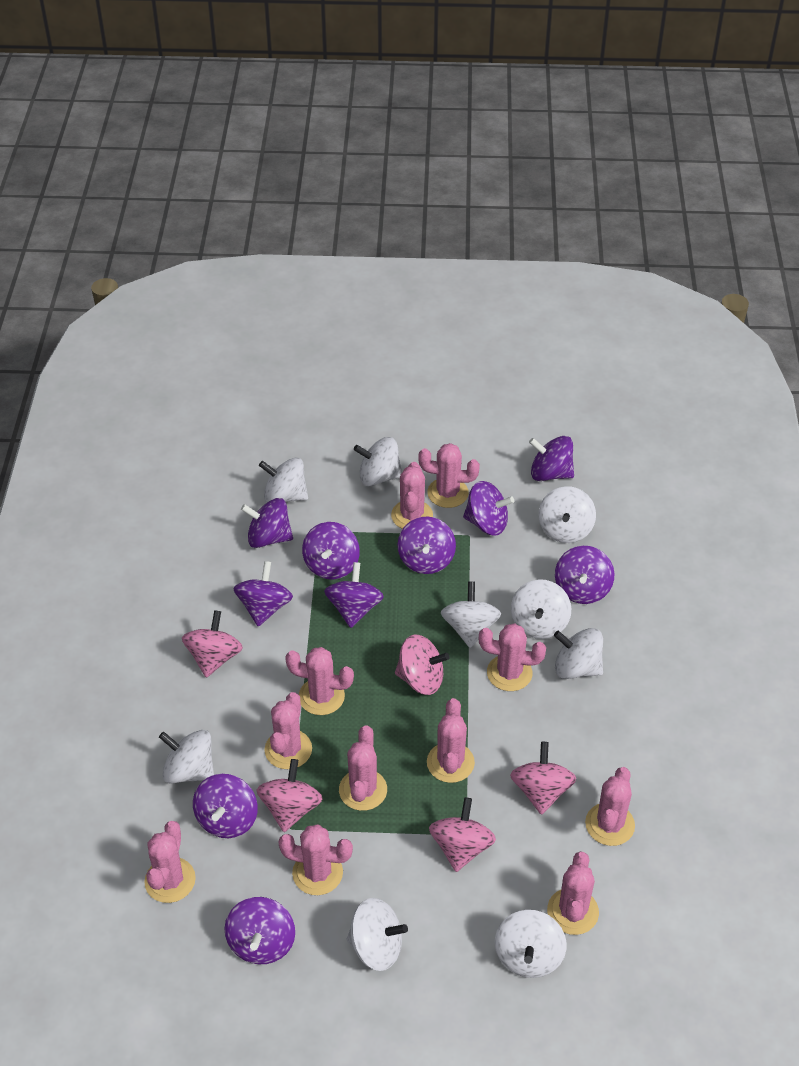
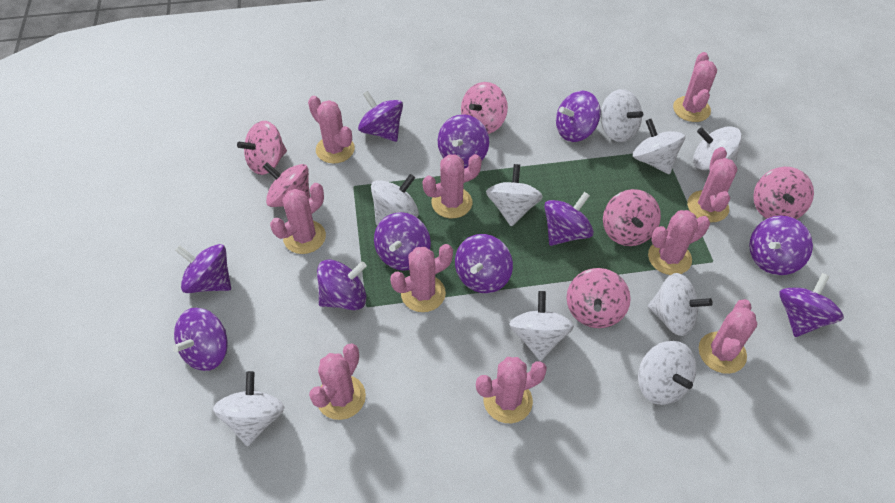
pink cactus: 11 -> 10
pink spinning top: 5 -> 6
purple spinning top: 10 -> 11

